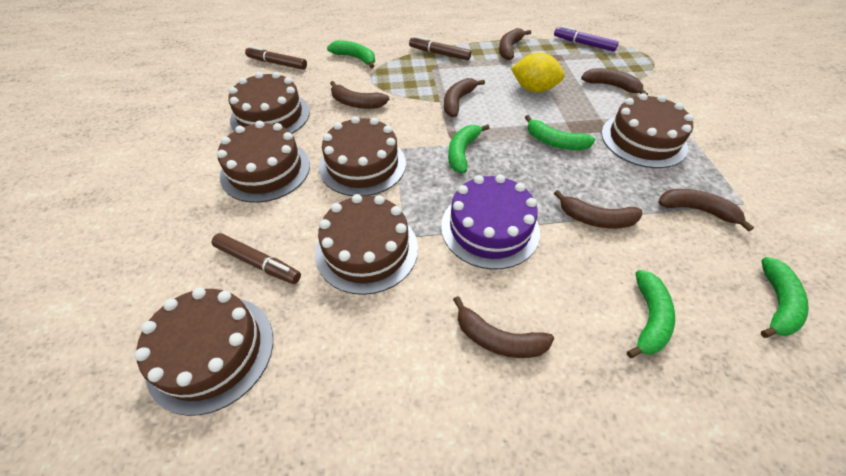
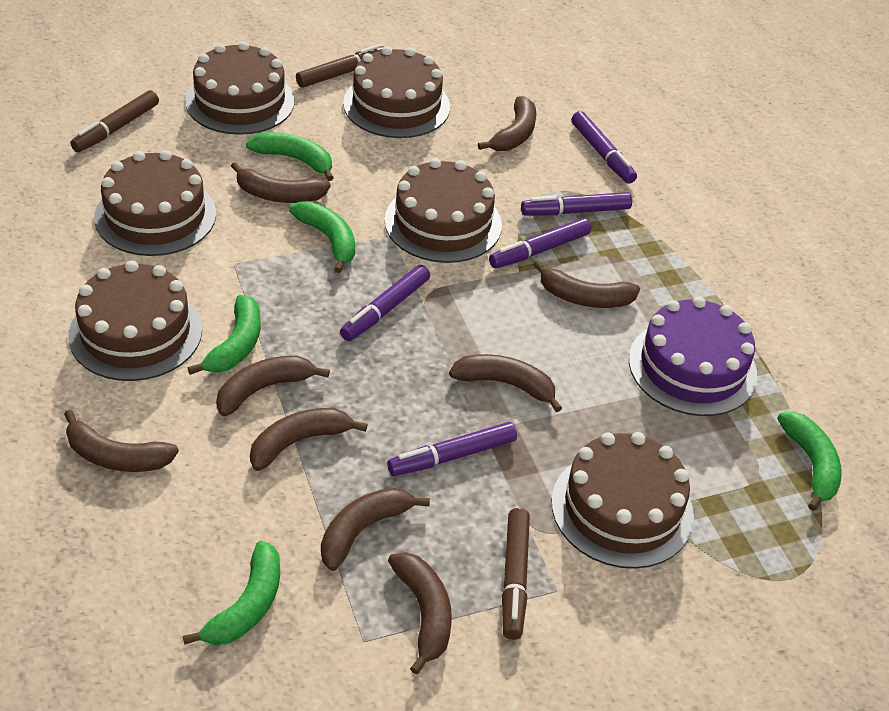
brown banana: 7 -> 9
purple marker: 1 -> 5
yellow lemon: 1 -> 0

